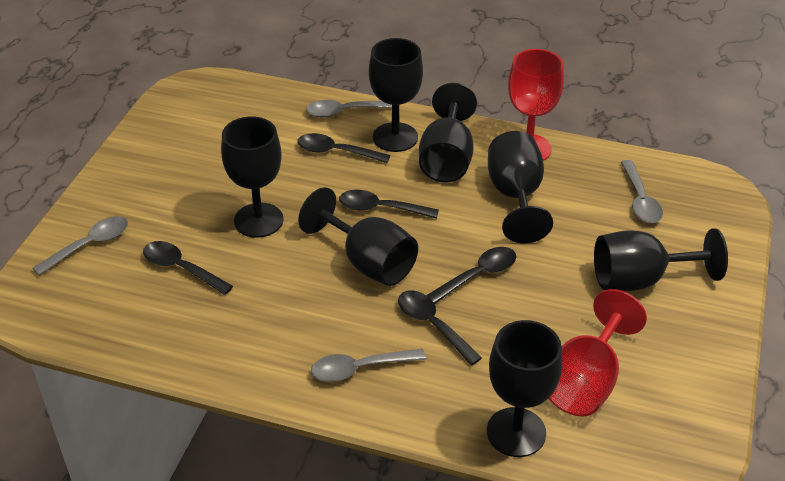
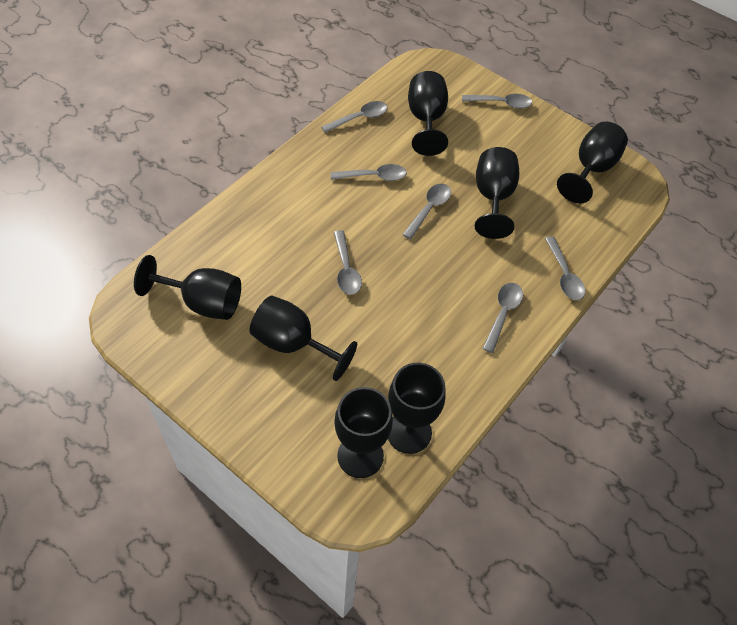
black spoon: 5 -> 0
grey spoon: 4 -> 7
red goblet: 2 -> 0

